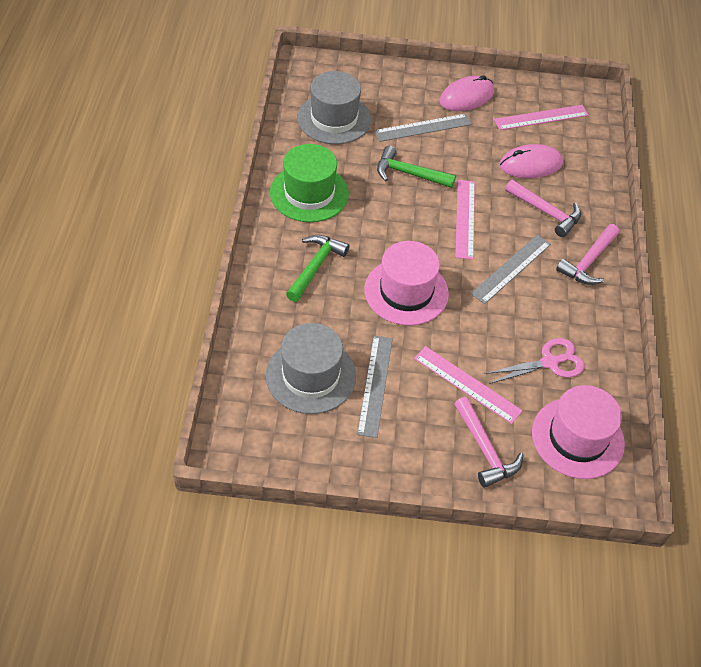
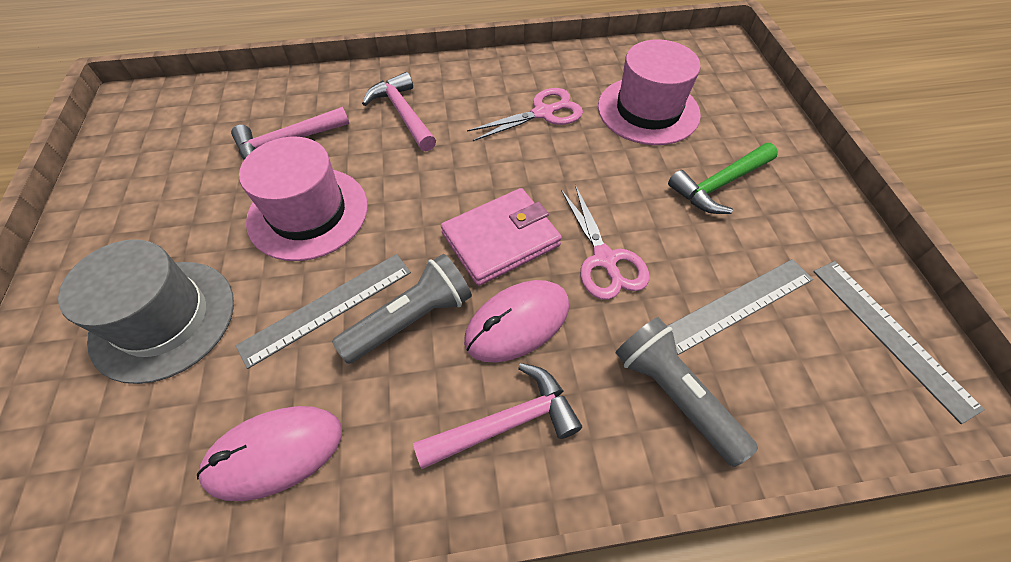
green hammer: 2 -> 1
green hat: 1 -> 0
grey flashlight: 0 -> 2
grey hat: 2 -> 1
pink ruler: 3 -> 0
pink scissors: 1 -> 2
pink wallet: 0 -> 1

